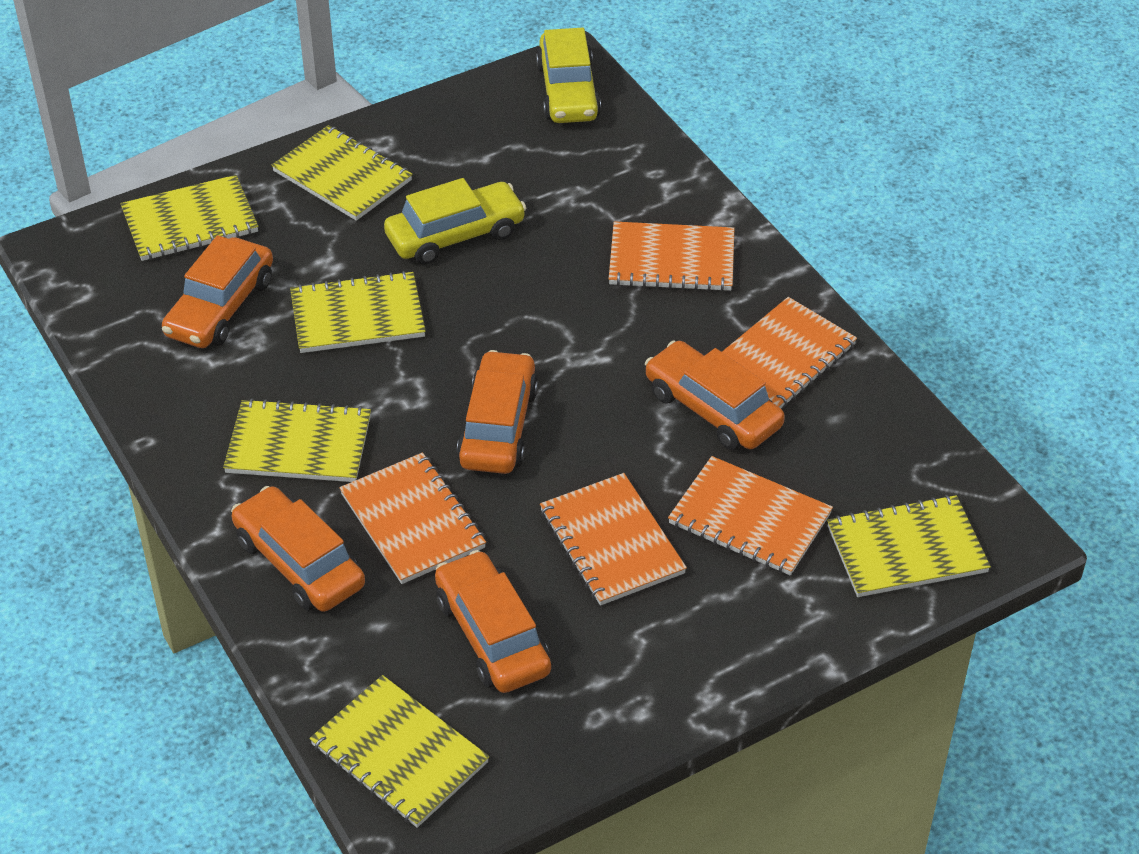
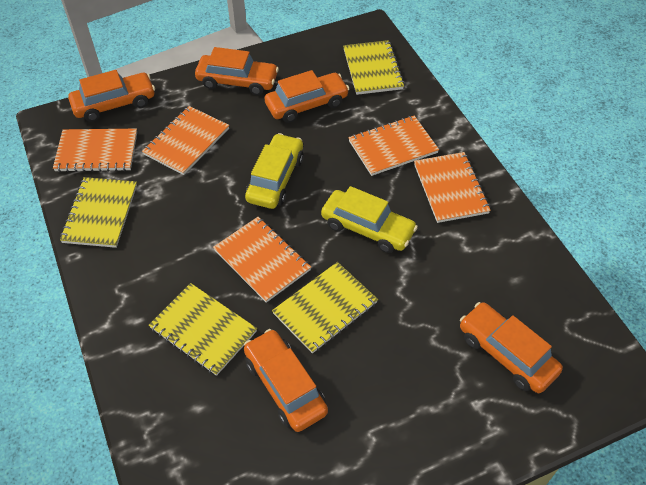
yellow notebook: 6 -> 4

